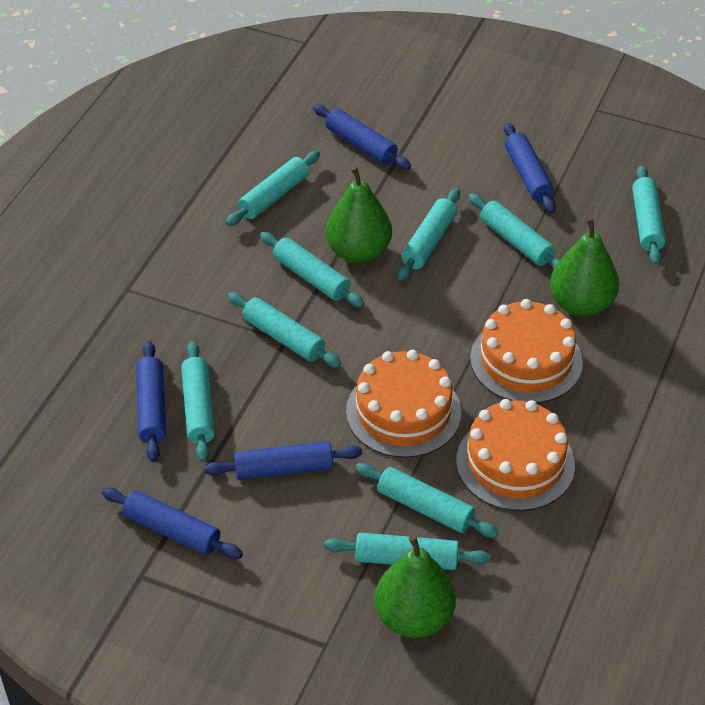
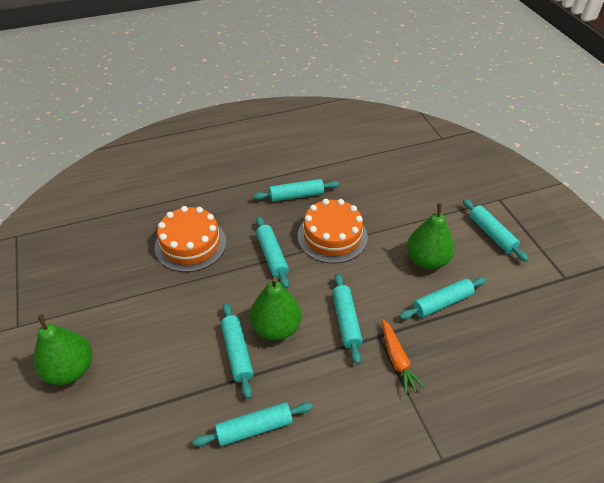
blue rolling pin: 5 -> 0
orange cake: 3 -> 2
orange carrot: 0 -> 1
turquoise rolling pin: 9 -> 7

